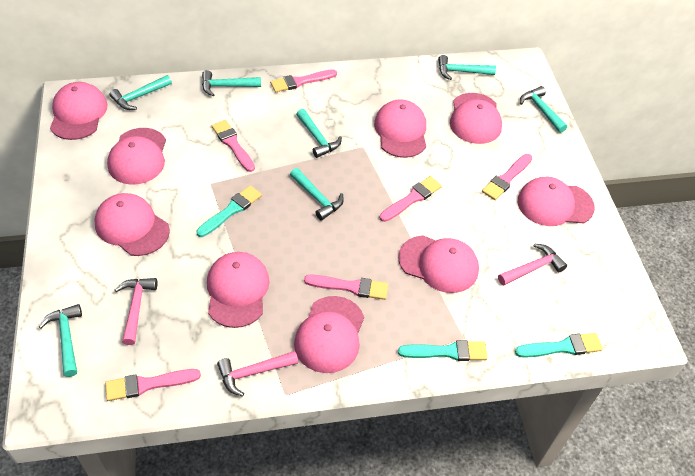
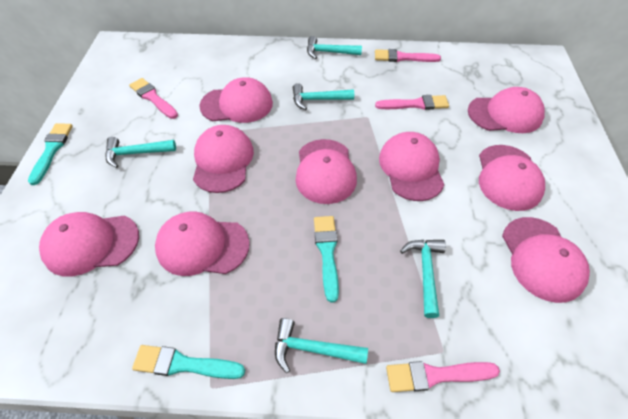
pink brush: 6 -> 4
pink hammer: 3 -> 0
turquoise hammer: 7 -> 5

